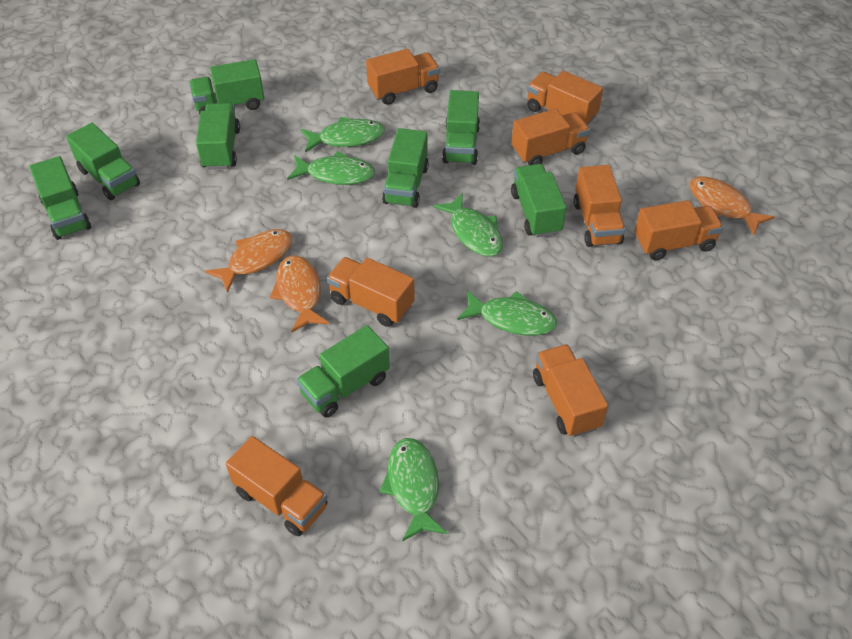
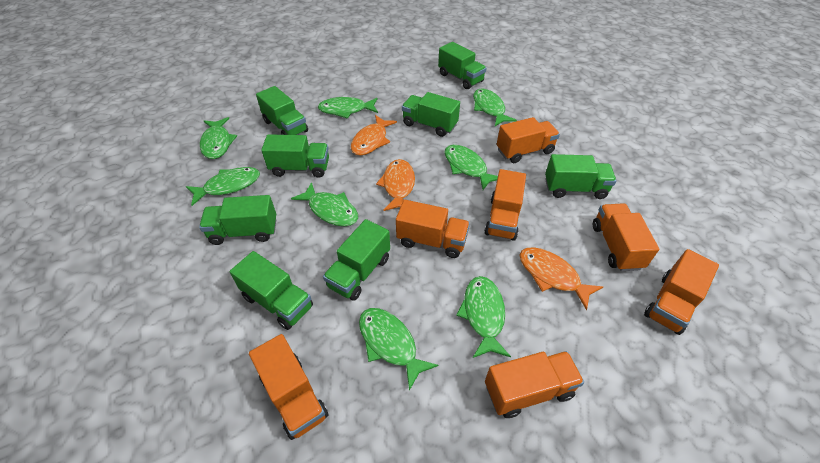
green fish: 5 -> 8
orange truck: 8 -> 7

